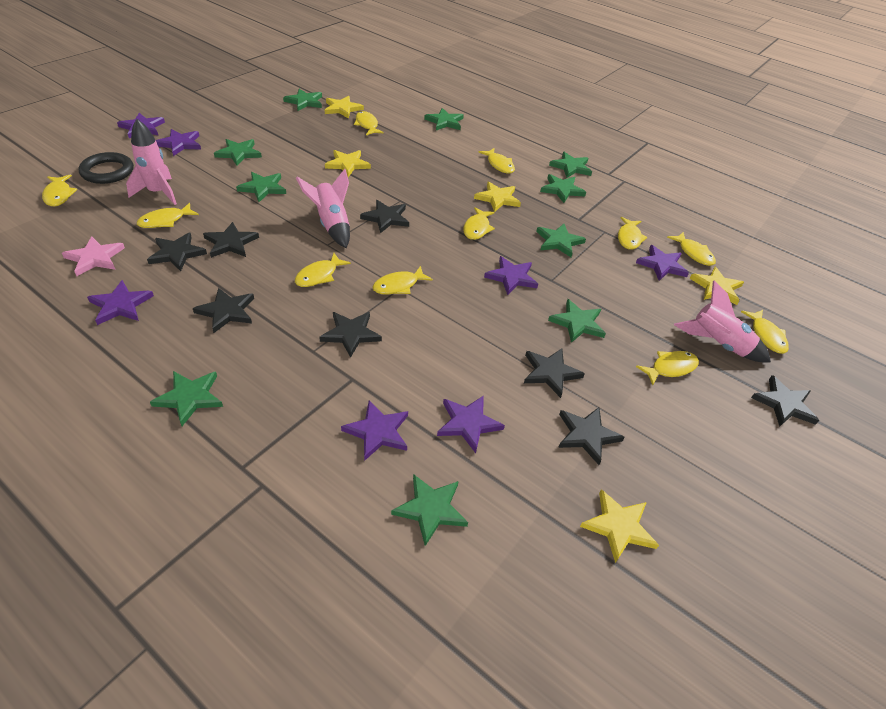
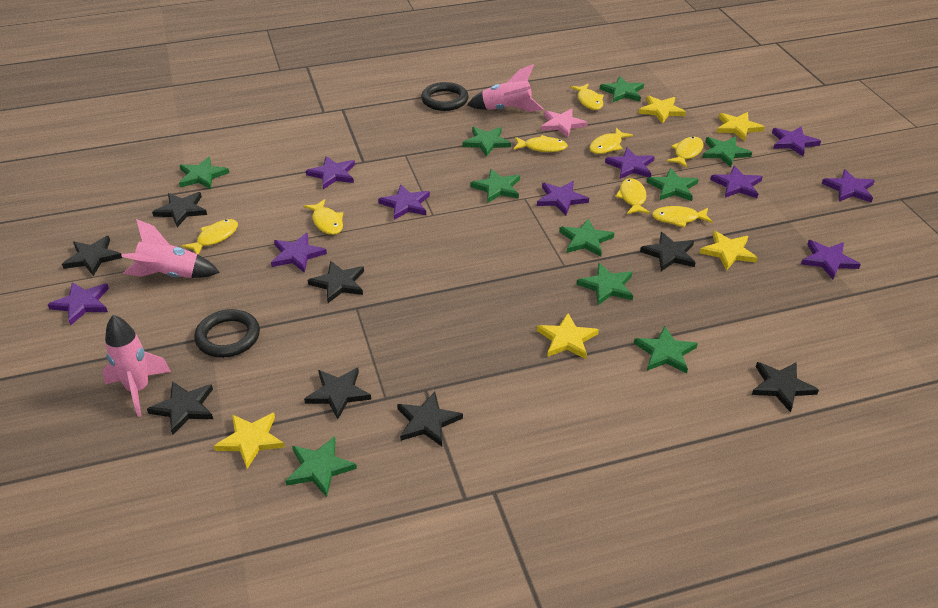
black ring: 1 -> 2
purple star: 7 -> 10
yellow fish: 11 -> 8

